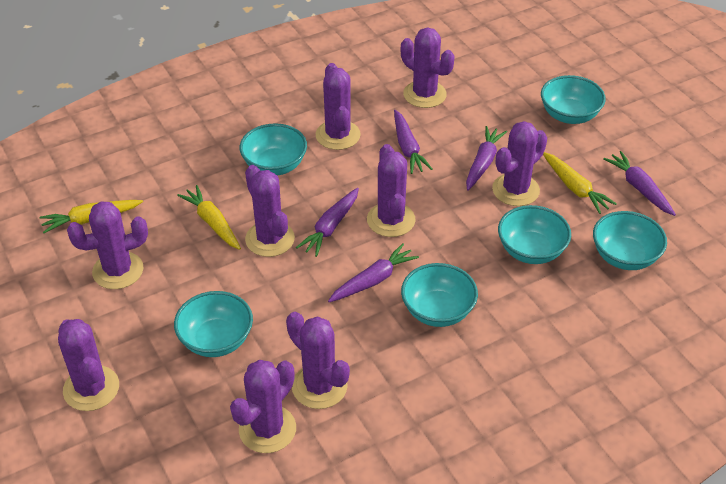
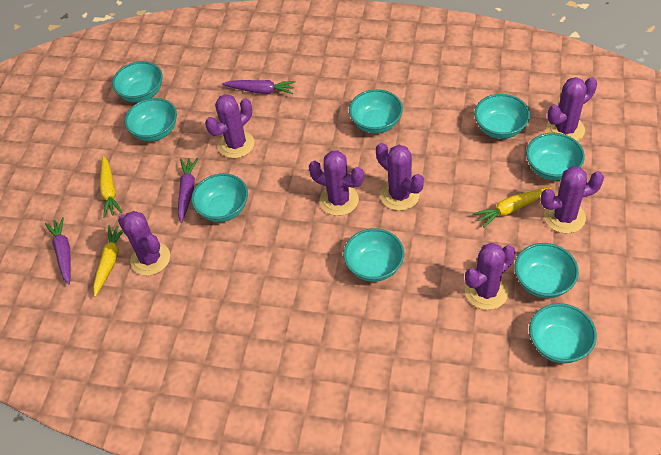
purple cactus: 9 -> 7
purple carrot: 5 -> 3
turquoise bowl: 6 -> 9

